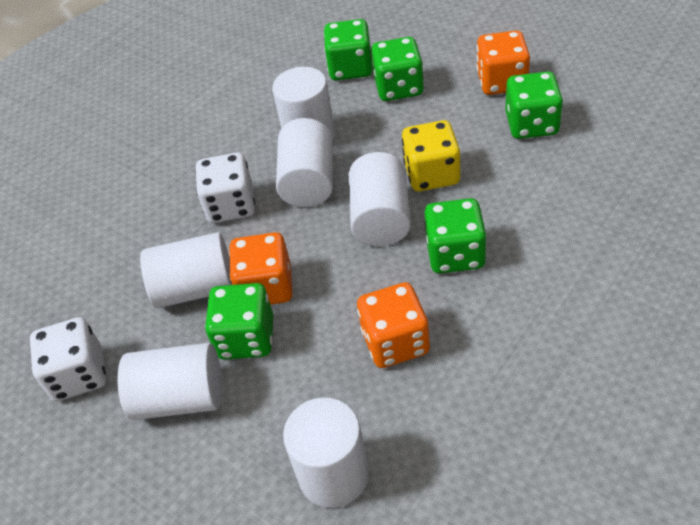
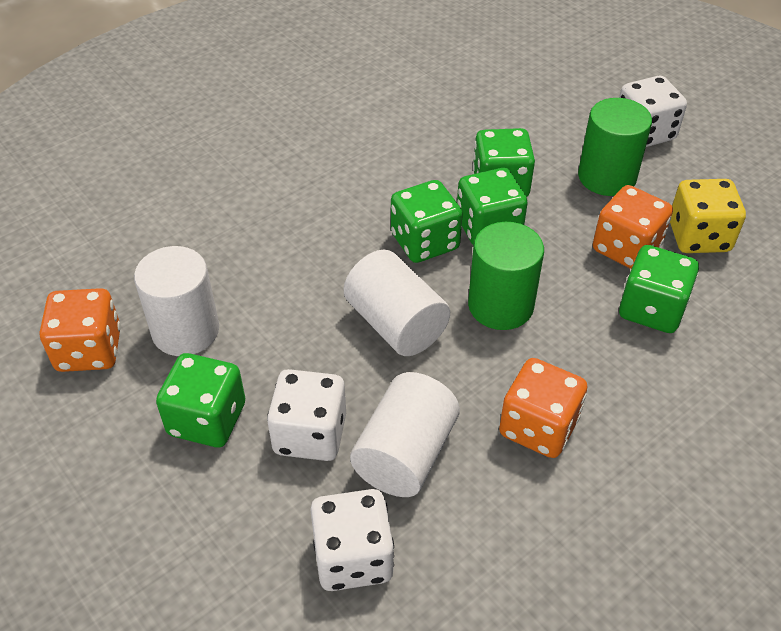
green cylinder: 0 -> 2
white cylinder: 6 -> 3
white dice: 2 -> 3

